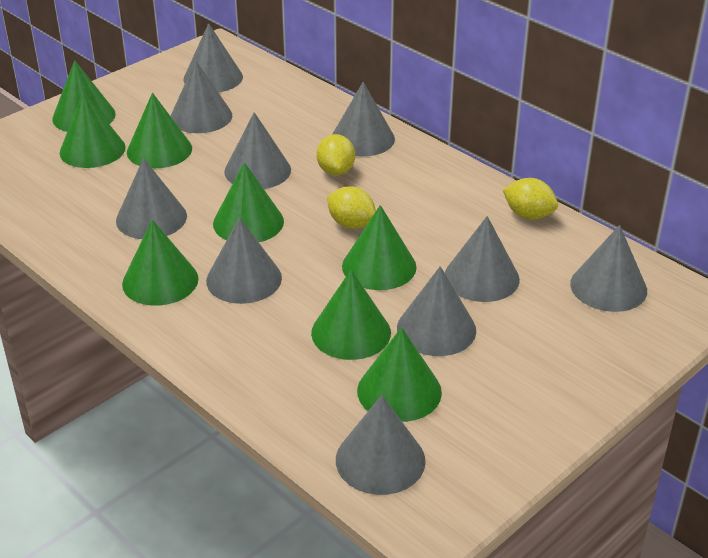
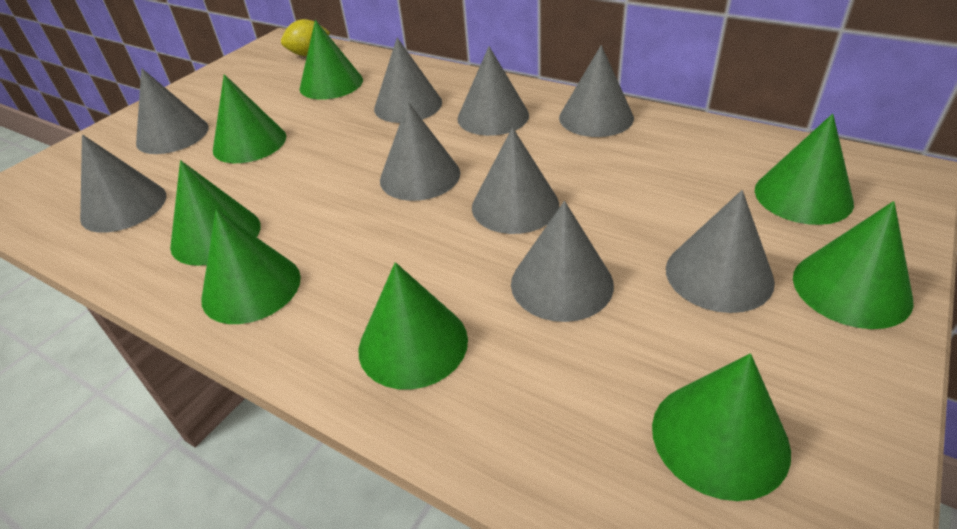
grey cone: 10 -> 9
yellow lemon: 3 -> 1

